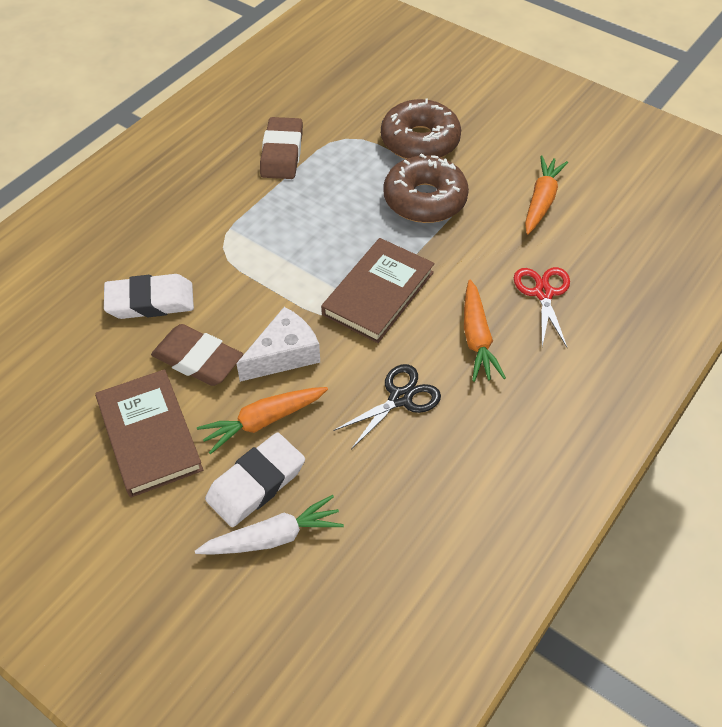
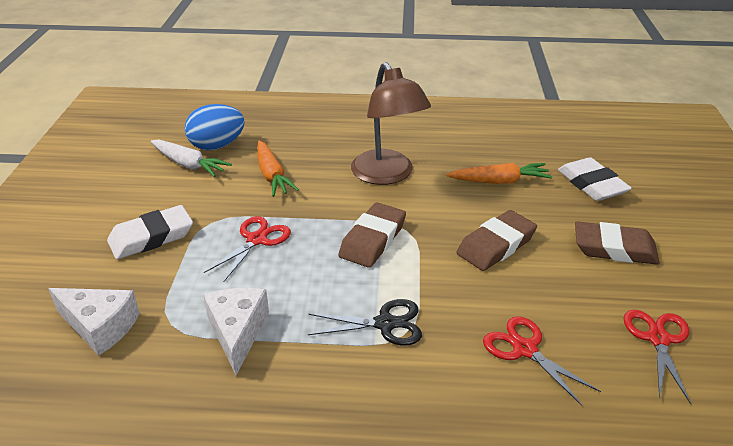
blue egg: 0 -> 1
brown book: 2 -> 0
brown donut: 2 -> 0
brown eraser: 2 -> 3
brown lamp: 0 -> 1
orange carrot: 3 -> 2
red scissors: 1 -> 3
white cheese: 1 -> 2

